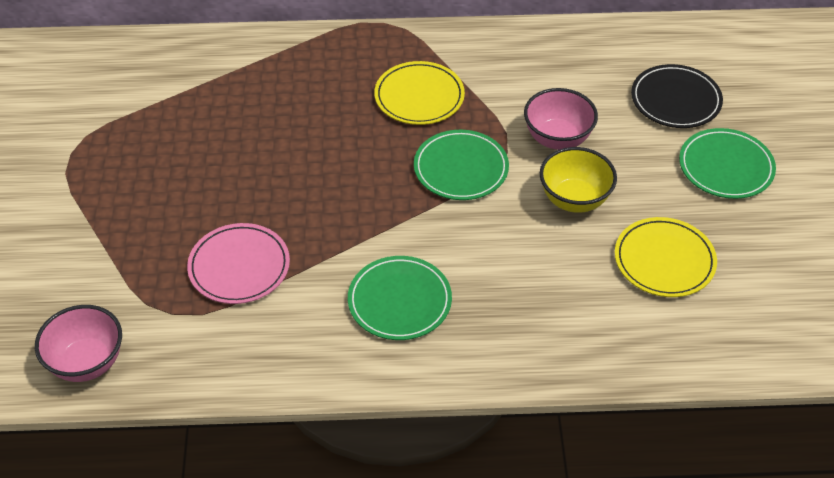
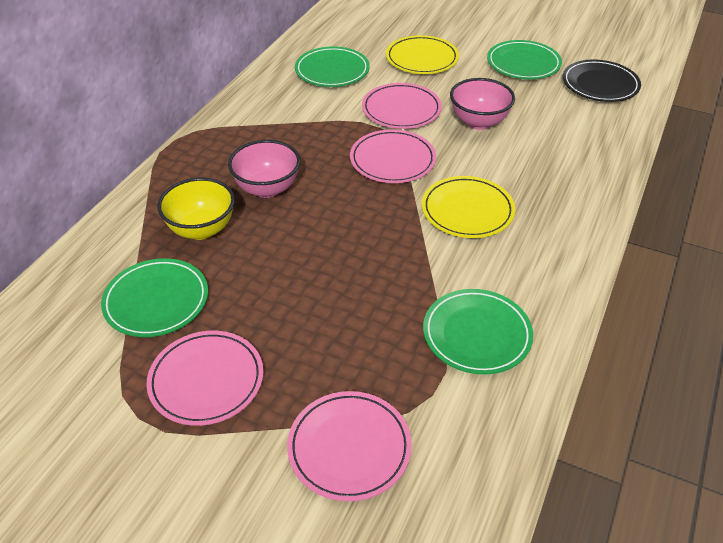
green plate: 3 -> 4
pink plate: 1 -> 4

